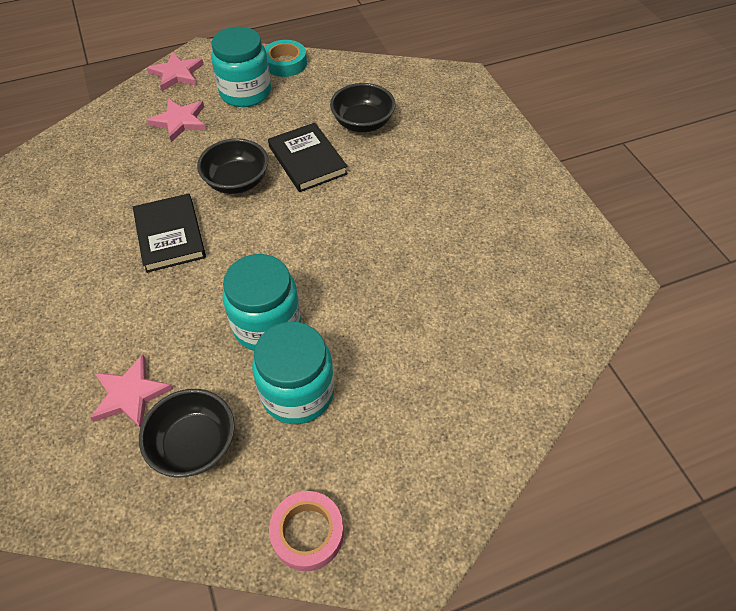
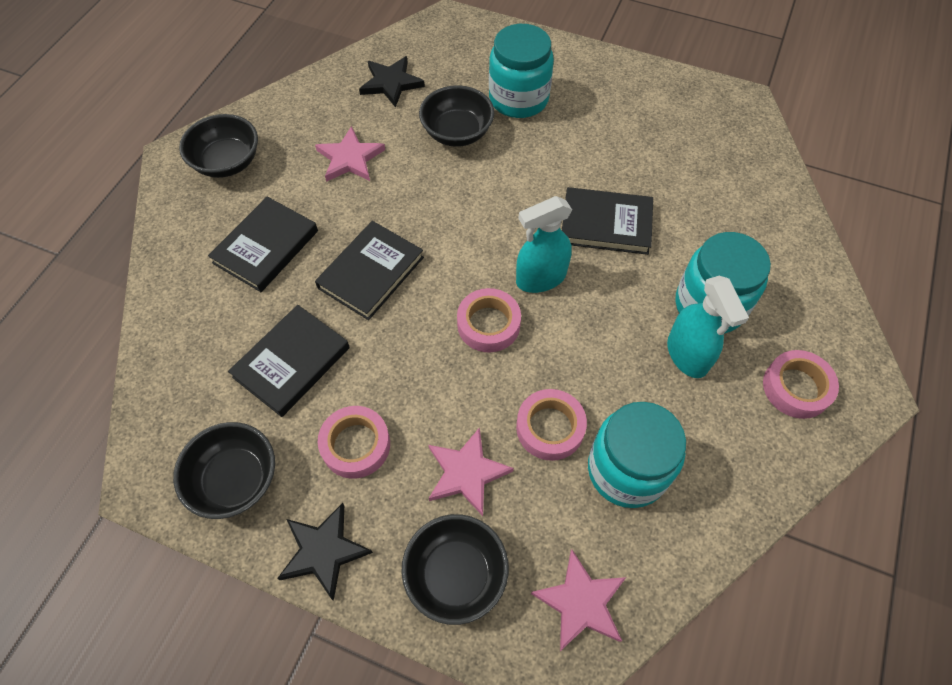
black book: 2 -> 4
black bowl: 3 -> 4
black star: 0 -> 2
pink tape: 1 -> 4
turquoise spray bottle: 0 -> 2
turquoise tape: 1 -> 0

